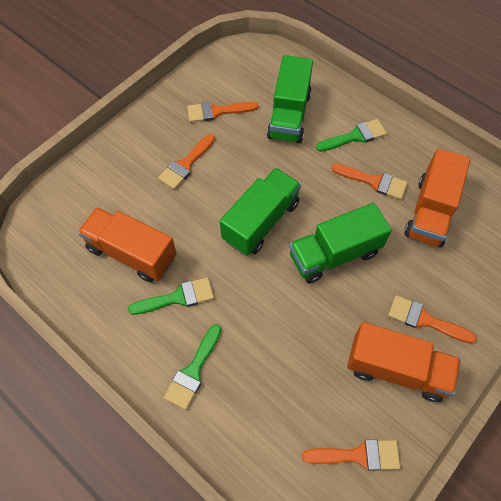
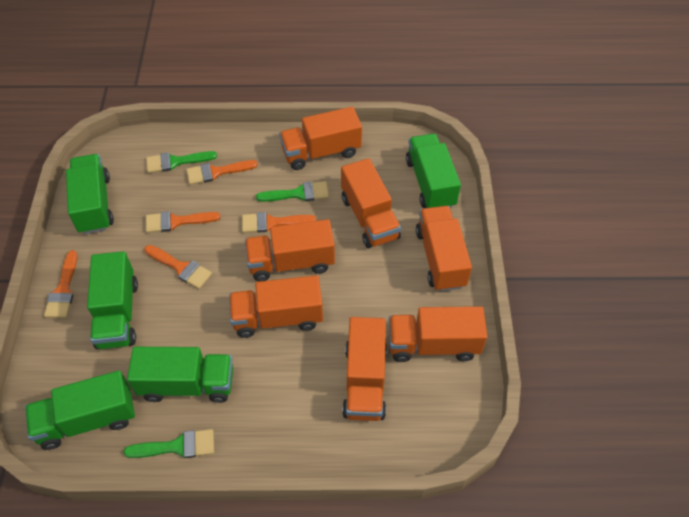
green truck: 3 -> 5
orange truck: 3 -> 7

